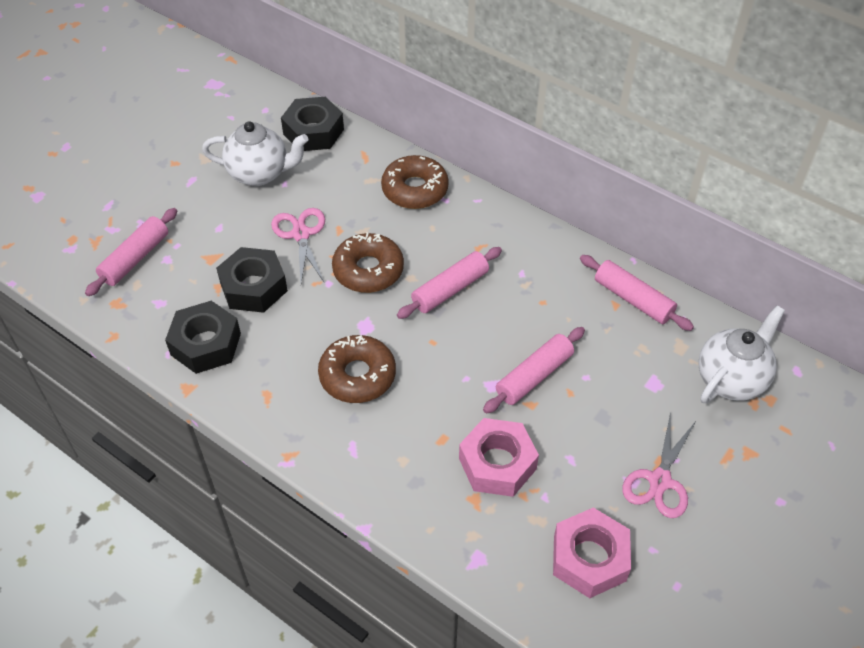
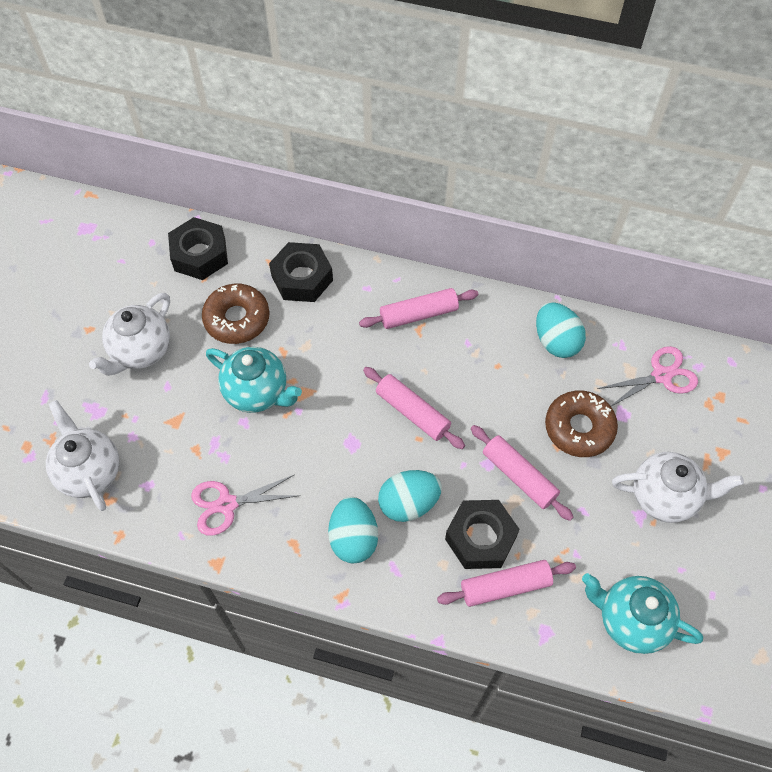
brown donut: 3 -> 2
pink nut: 2 -> 0
turquoise egg: 0 -> 3
turquoise teapot: 0 -> 2
white teapot: 2 -> 3

